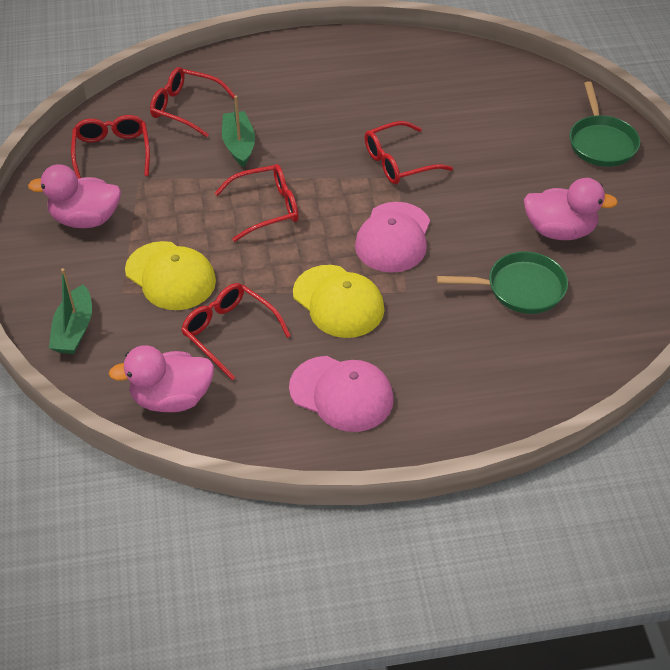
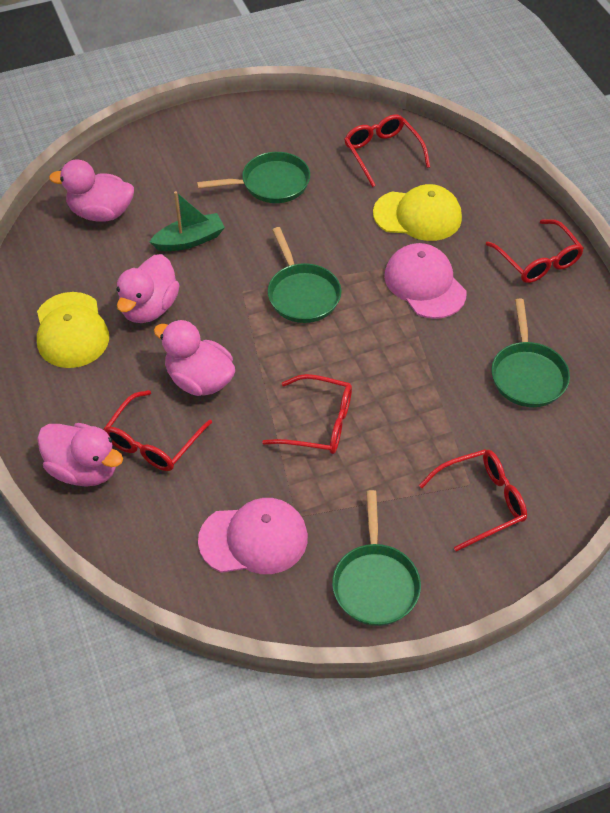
green boat: 2 -> 1
green pan: 2 -> 4
pink duck: 3 -> 4

